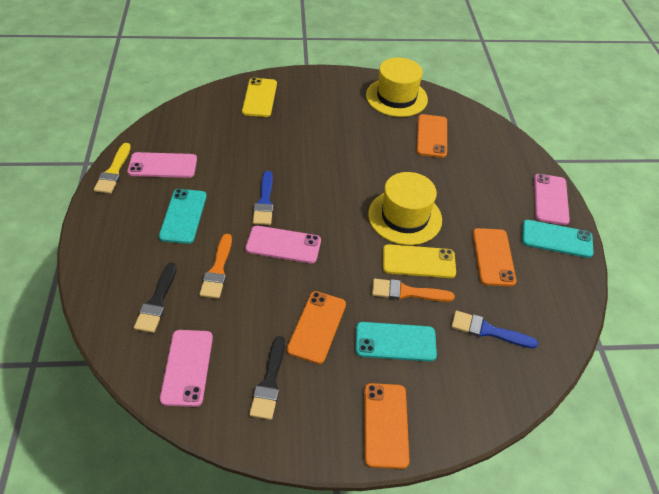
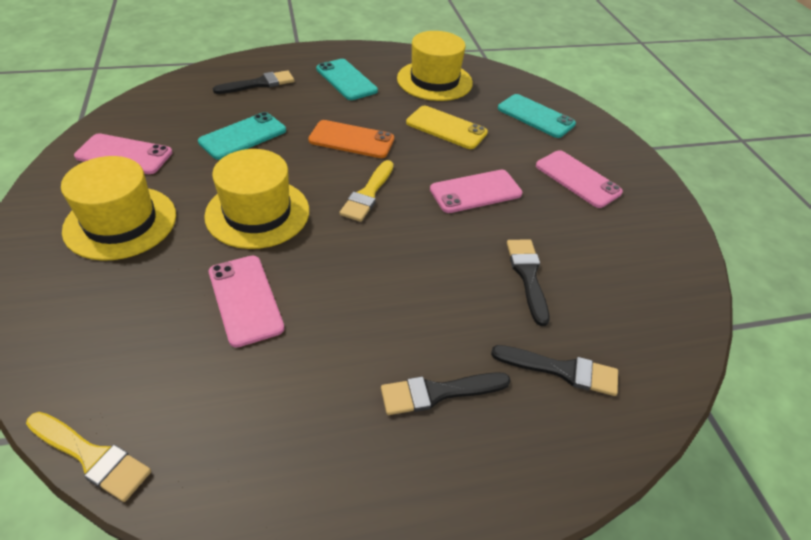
black brush: 2 -> 4
blue brush: 2 -> 0
orange brush: 2 -> 0
orange phone: 4 -> 1
yellow brush: 1 -> 2
yellow hat: 2 -> 3
yellow phone: 2 -> 1

